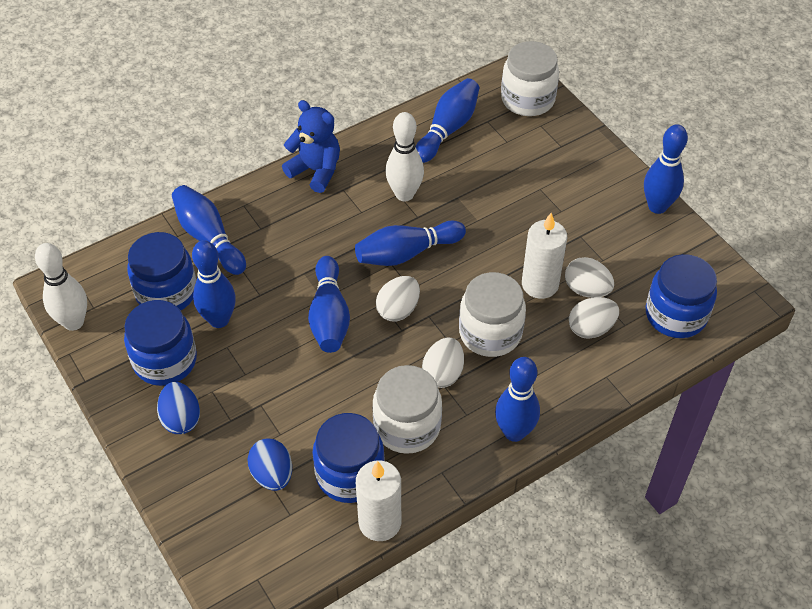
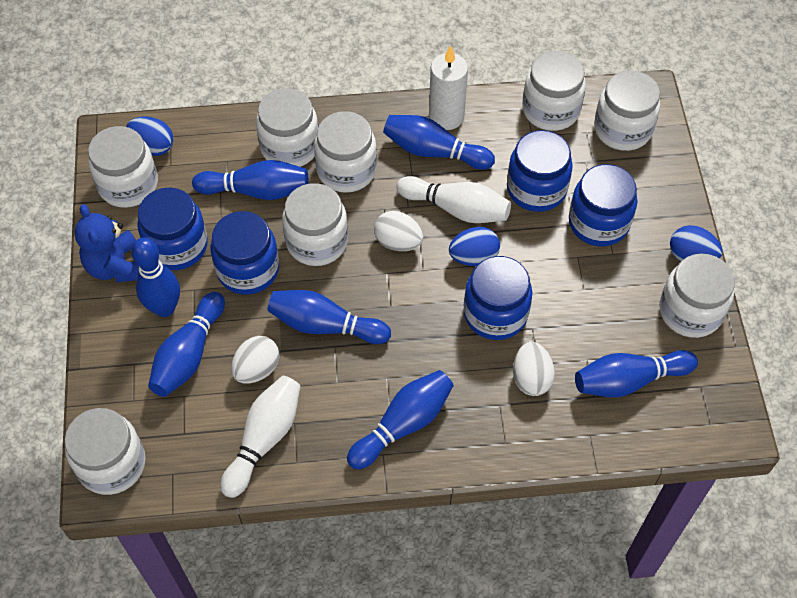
blue egg: 2 -> 3
blue jar: 4 -> 5
white candle: 2 -> 1
white egg: 4 -> 3
white jar: 3 -> 8

